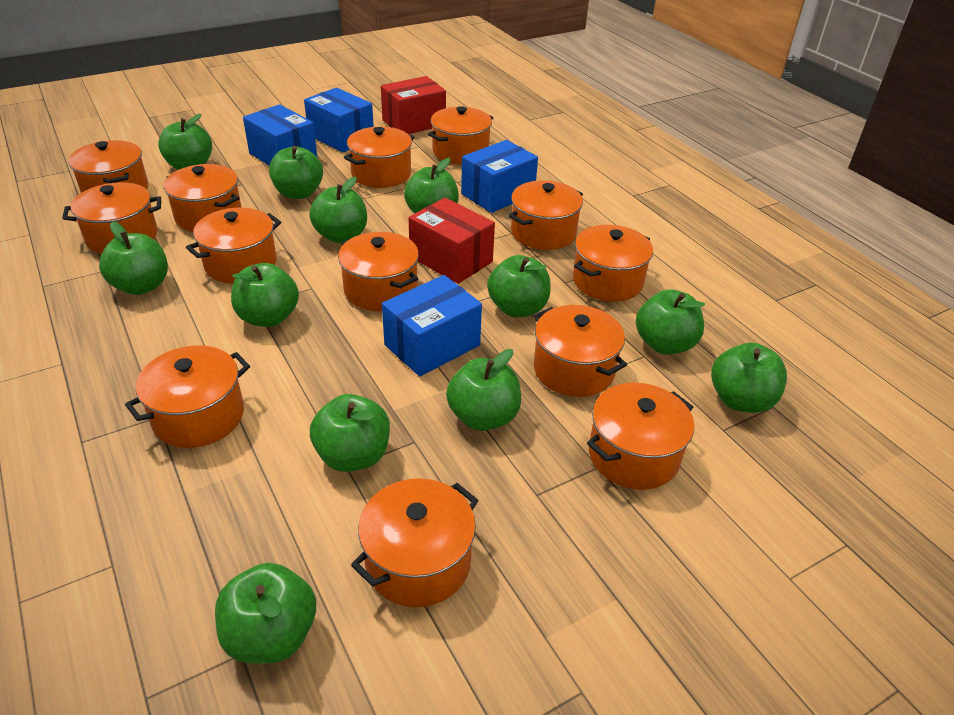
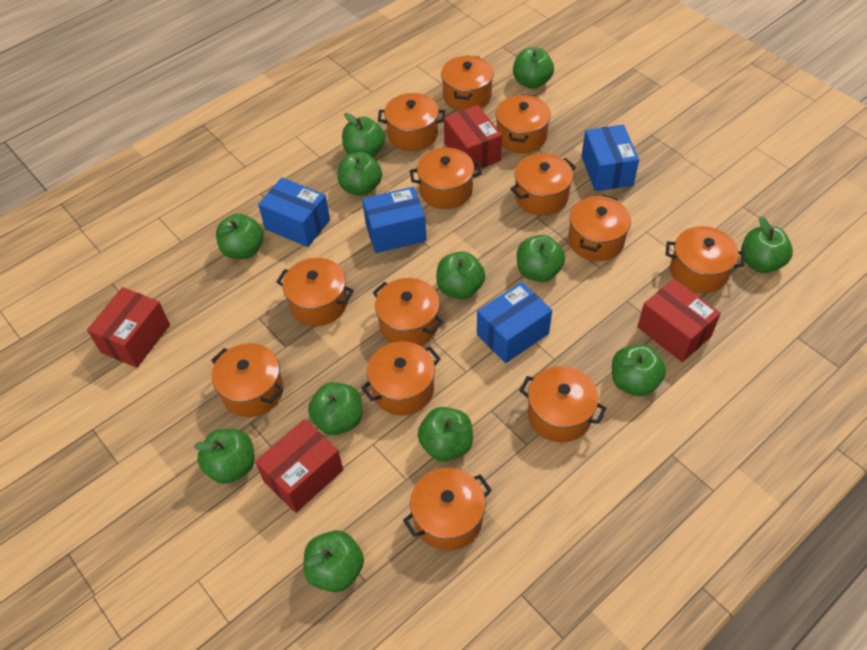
red box: 2 -> 4

